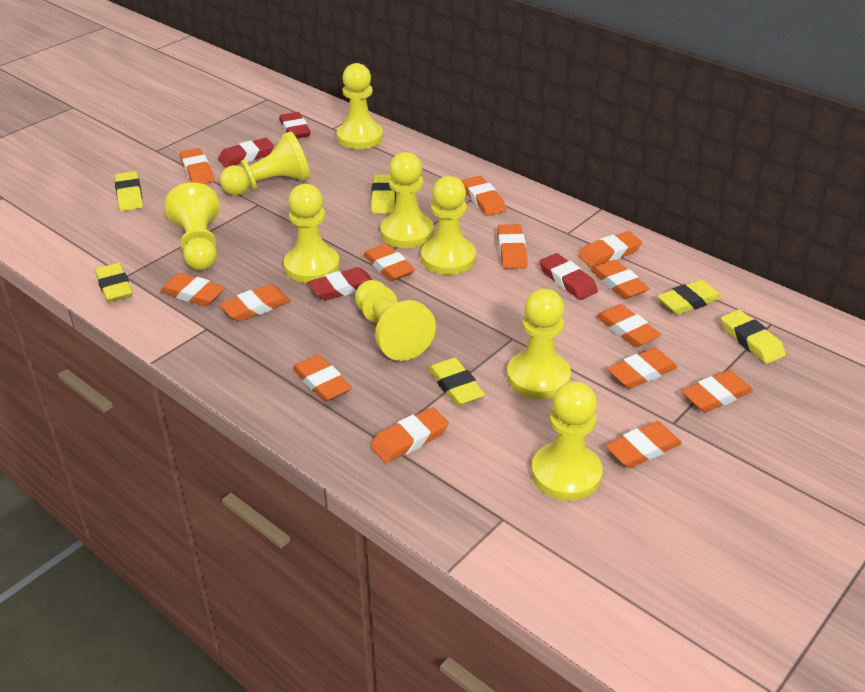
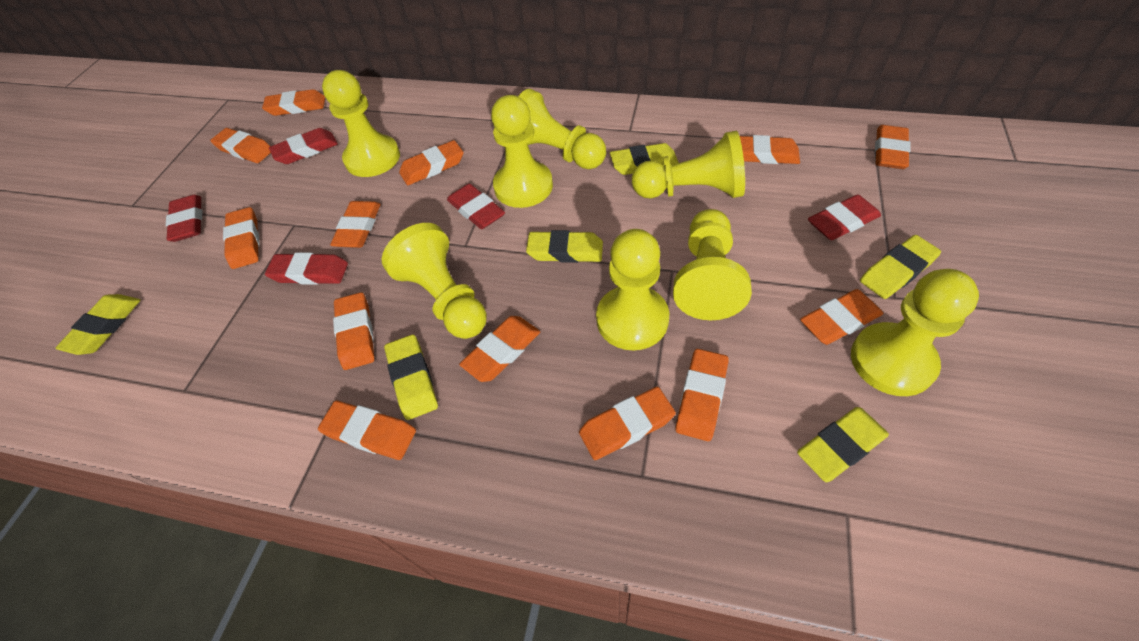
orange eraser: 14 -> 13
red eraser: 4 -> 5
yellow pawn: 9 -> 8

